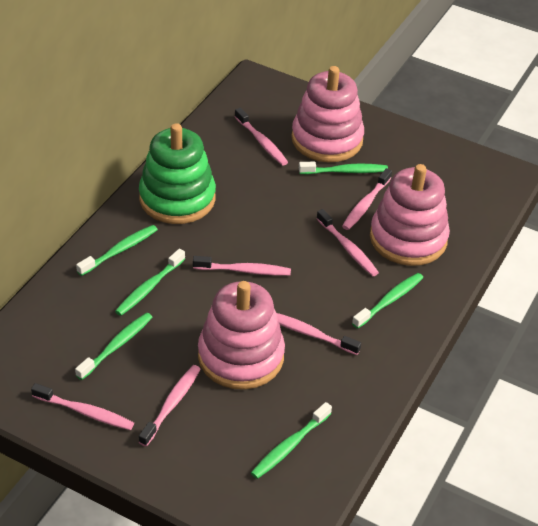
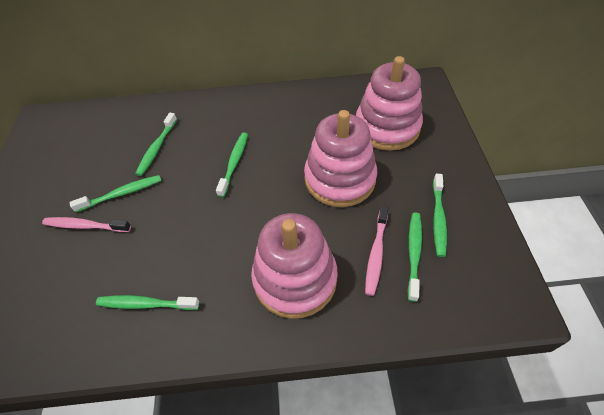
green stacking toy: 1 -> 0
pink toothbrush: 7 -> 2

